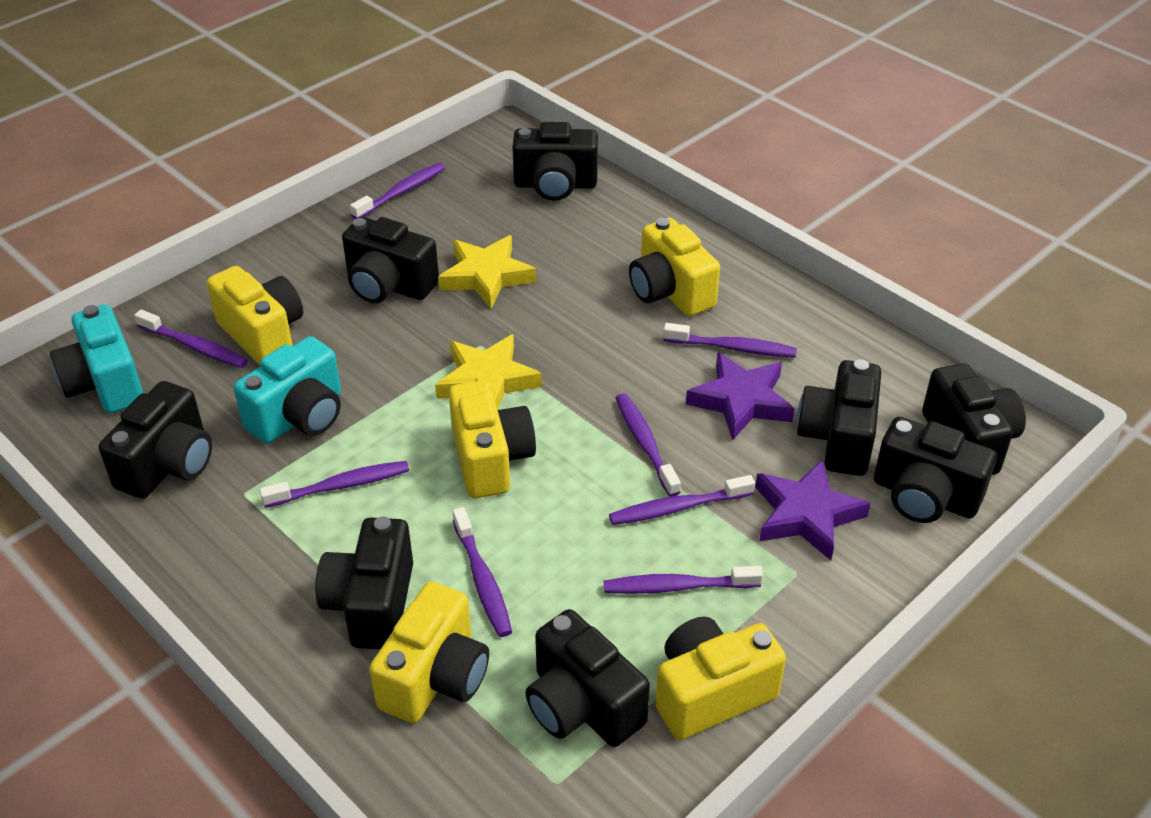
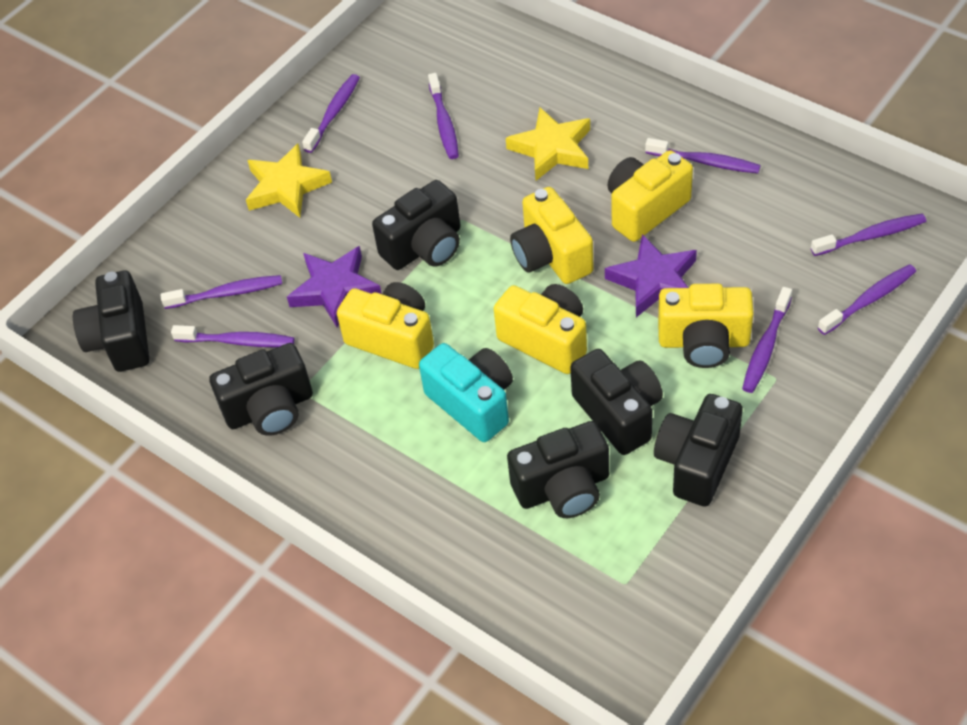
black camera: 8 -> 6
turquoise camera: 2 -> 1

